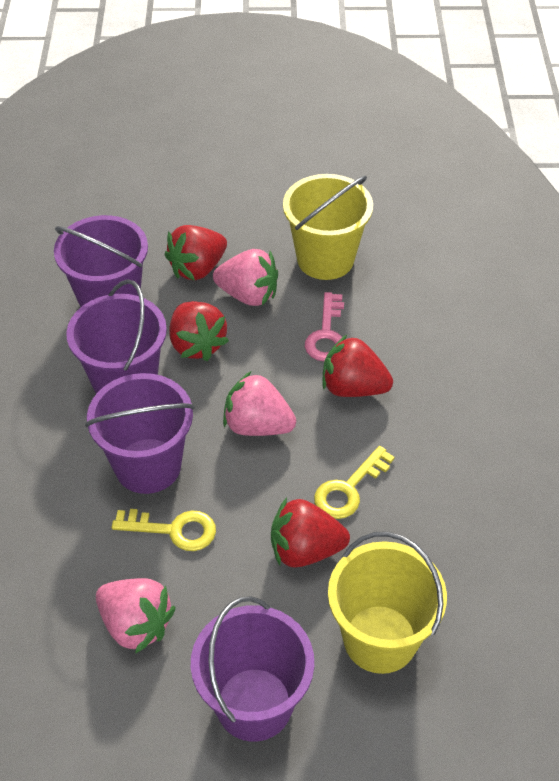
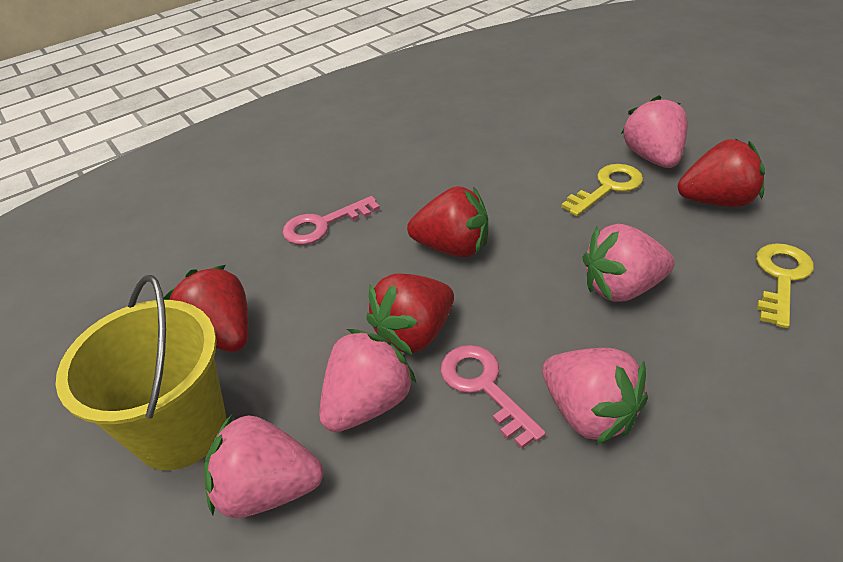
pink key: 1 -> 2
pink strawberry: 3 -> 5
purple bucket: 4 -> 0
yellow bucket: 2 -> 1

